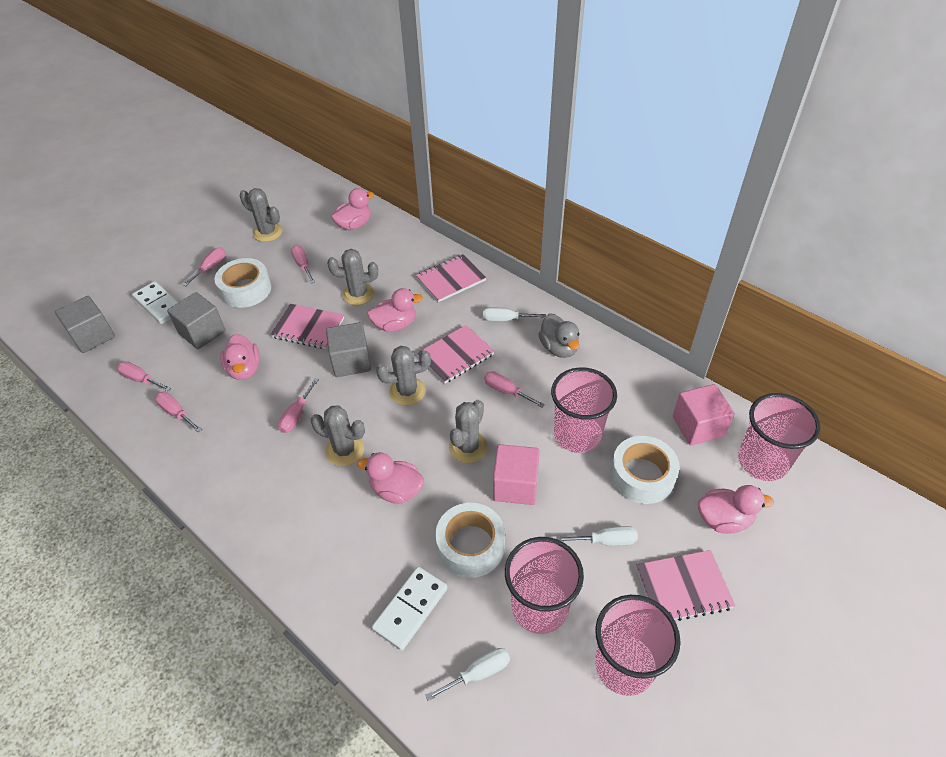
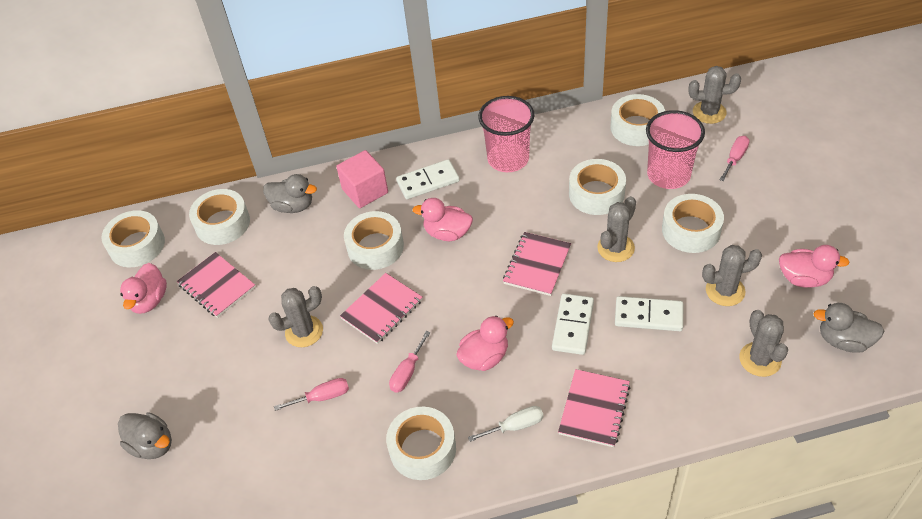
grey cube: 3 -> 0
grey duck: 1 -> 3
pink cube: 2 -> 1
pink cup: 4 -> 2
pink duck: 5 -> 4
pink screwdriver: 6 -> 3
white domino: 2 -> 3
white screwdriver: 3 -> 1
white tape: 3 -> 7

